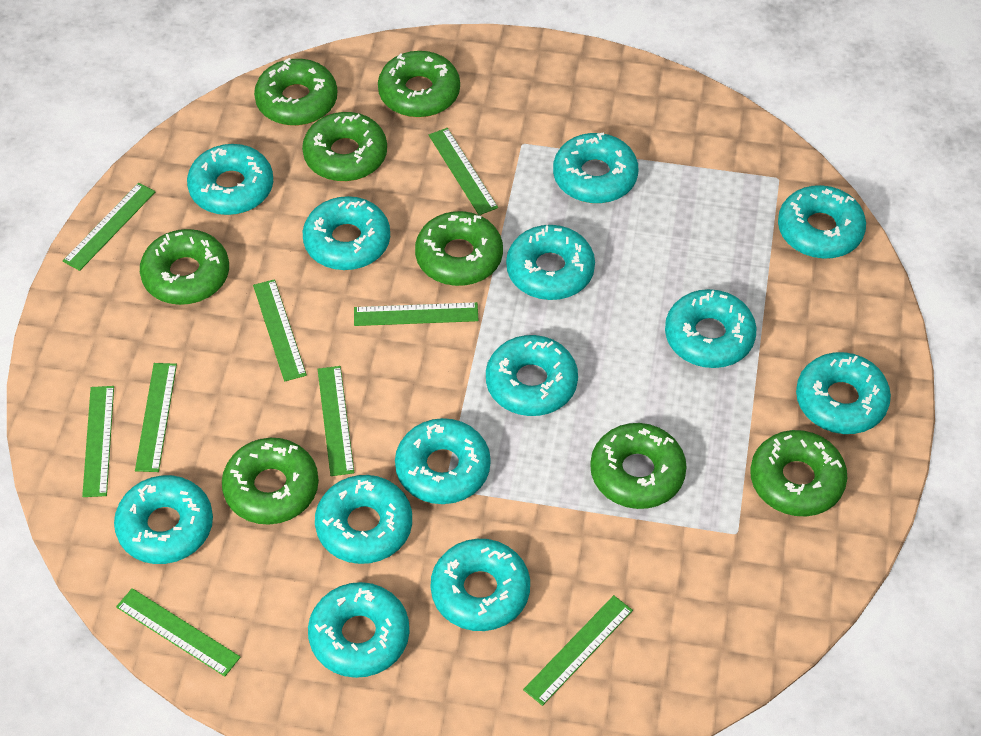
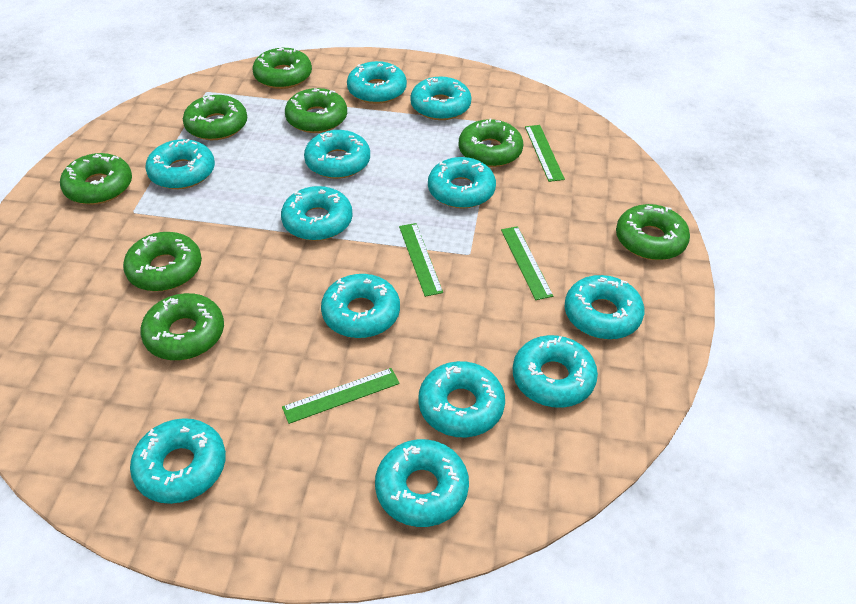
green ruler: 9 -> 4
turquoise donut: 13 -> 12

